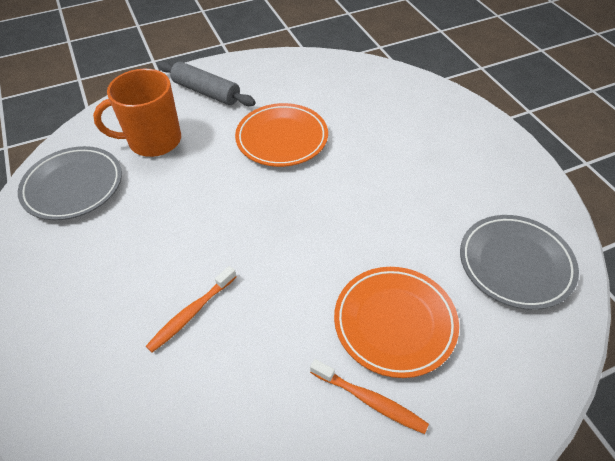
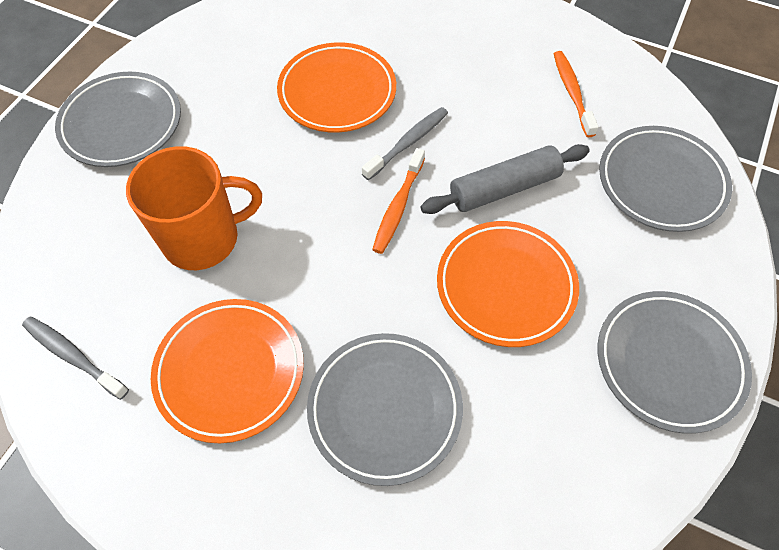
grey plate: 2 -> 4
grey toothbrush: 0 -> 2
orange plate: 2 -> 3

